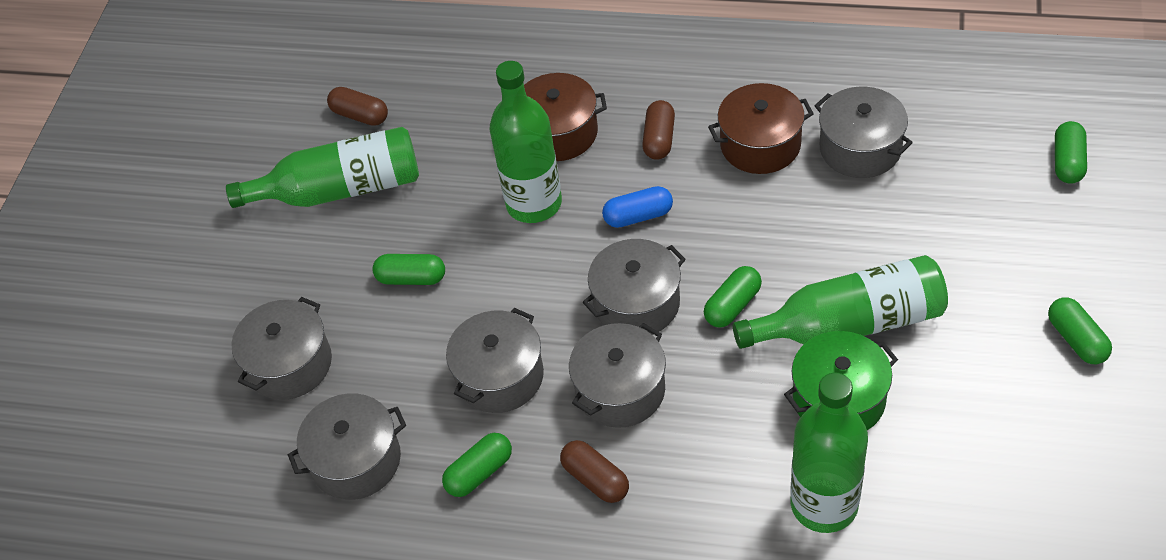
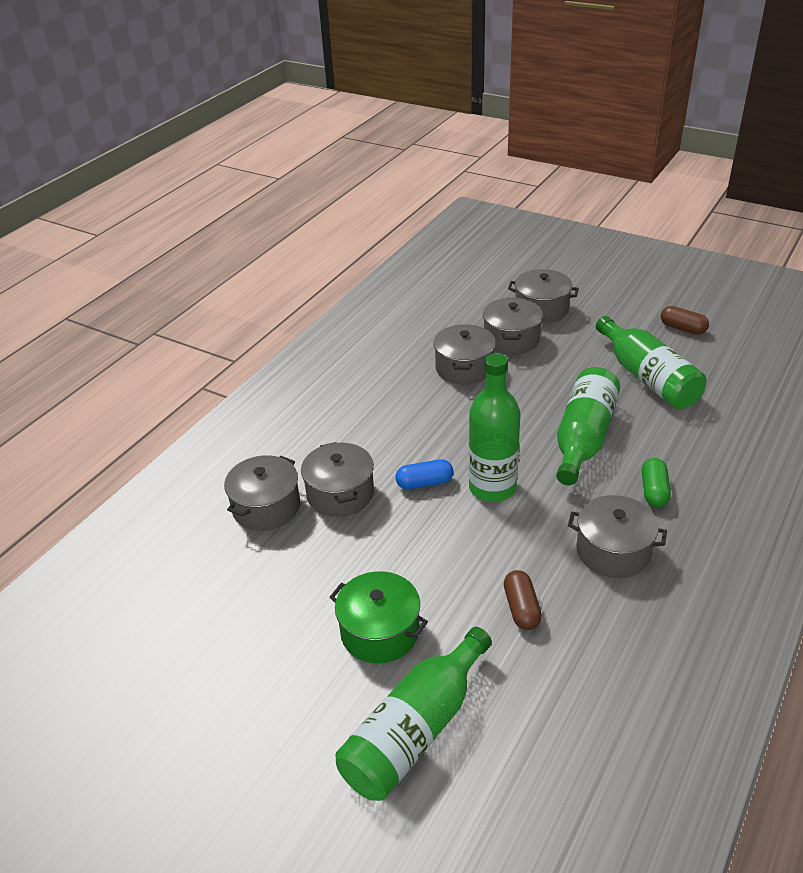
brown capsule: 3 -> 2
brown pot: 2 -> 0
green capsule: 5 -> 1

